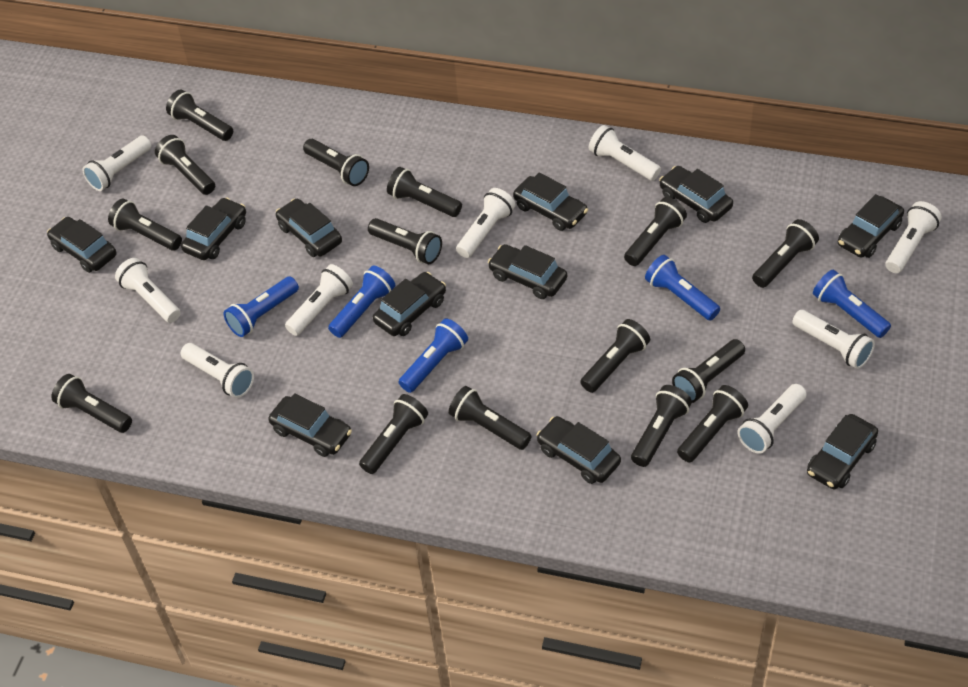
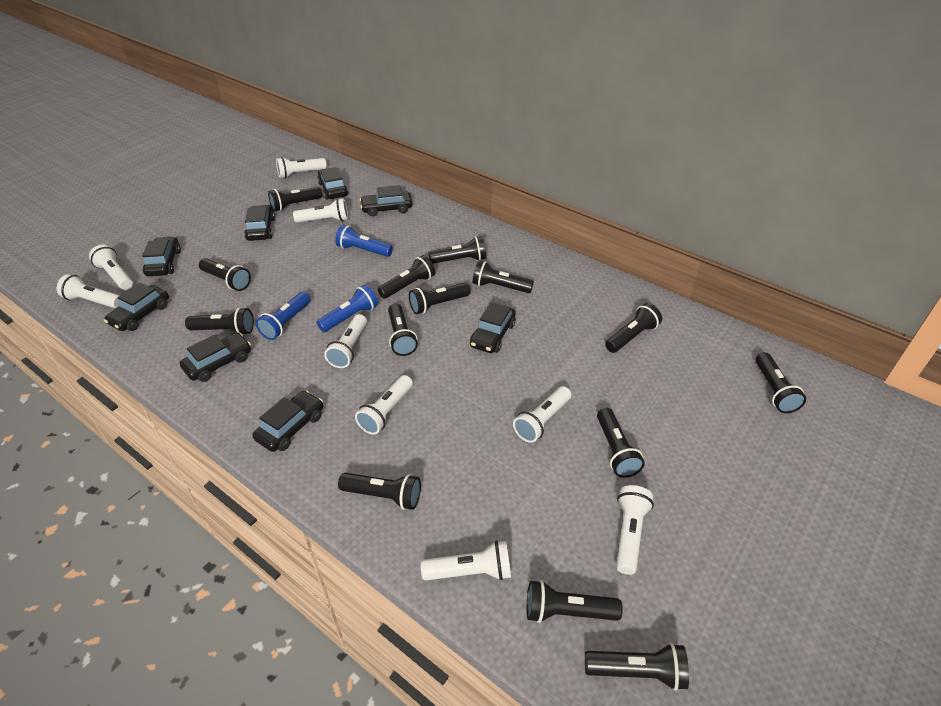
black car: 11 -> 8
black flashlight: 15 -> 14
blue flashlight: 5 -> 3

